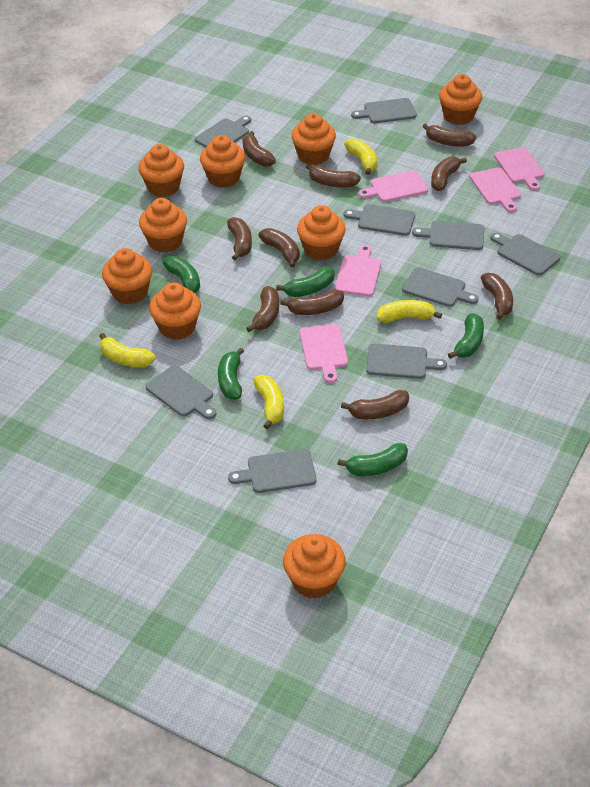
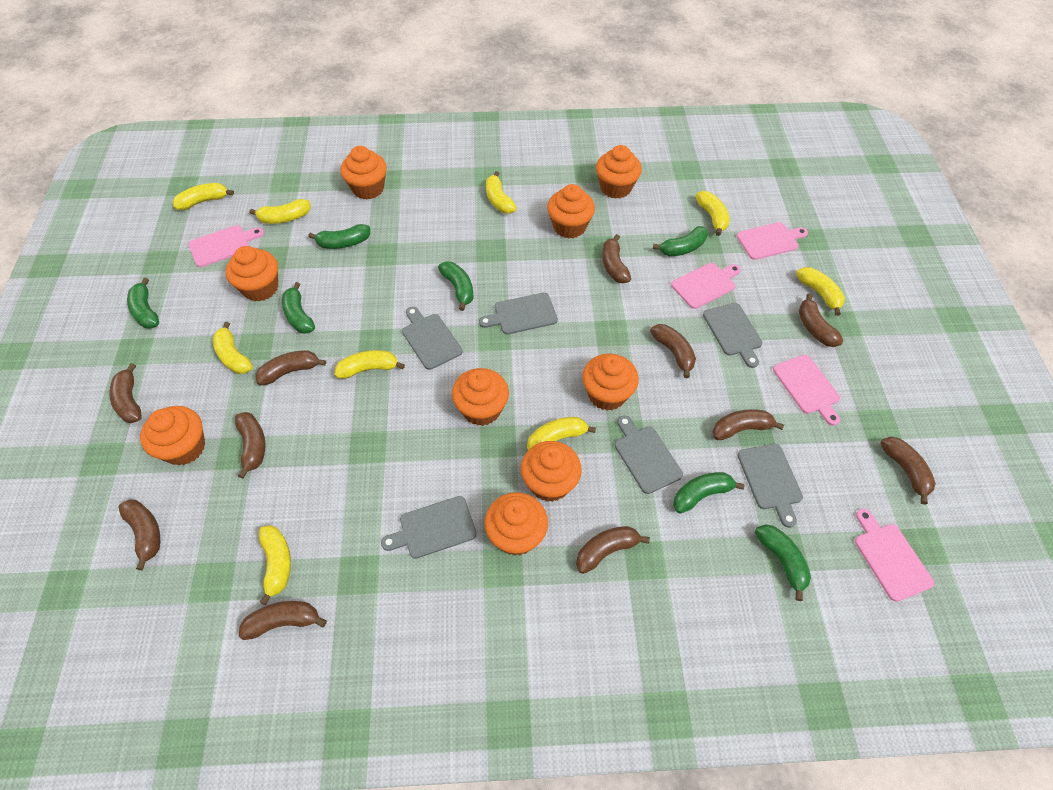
brown banana: 10 -> 11
green banana: 5 -> 7
grey cutting board: 9 -> 6
yellow banana: 4 -> 9

